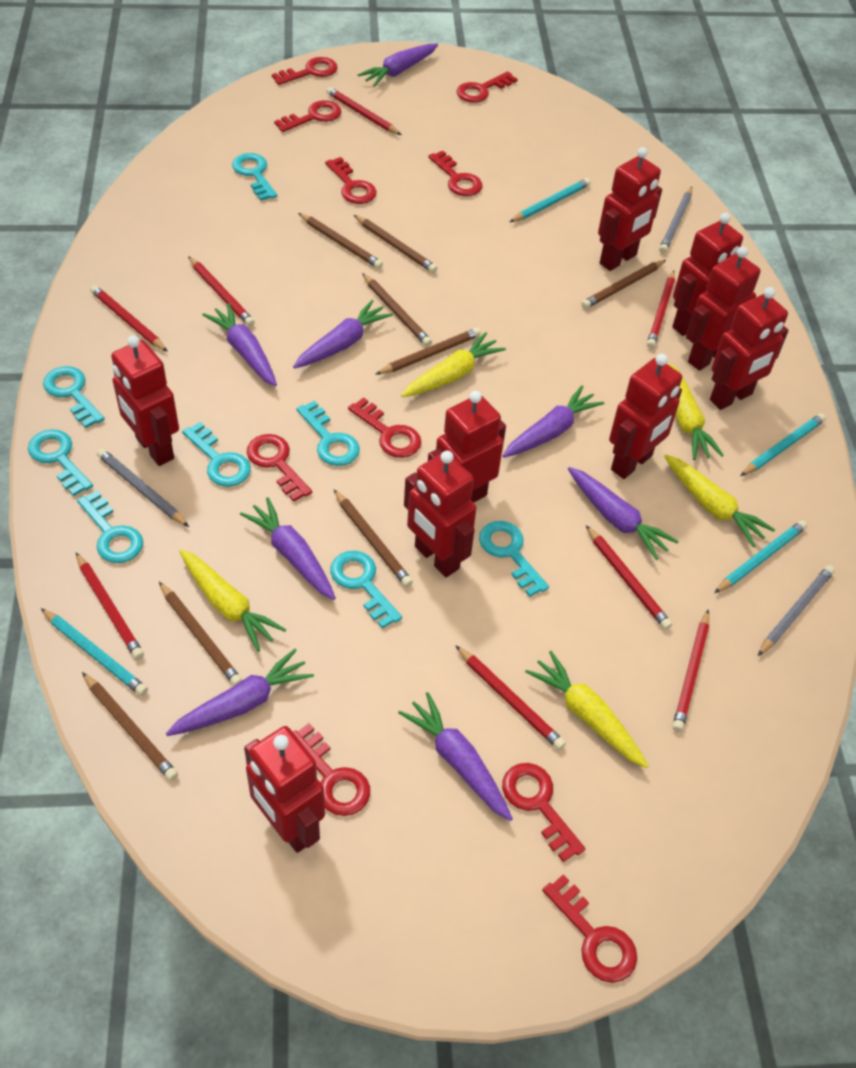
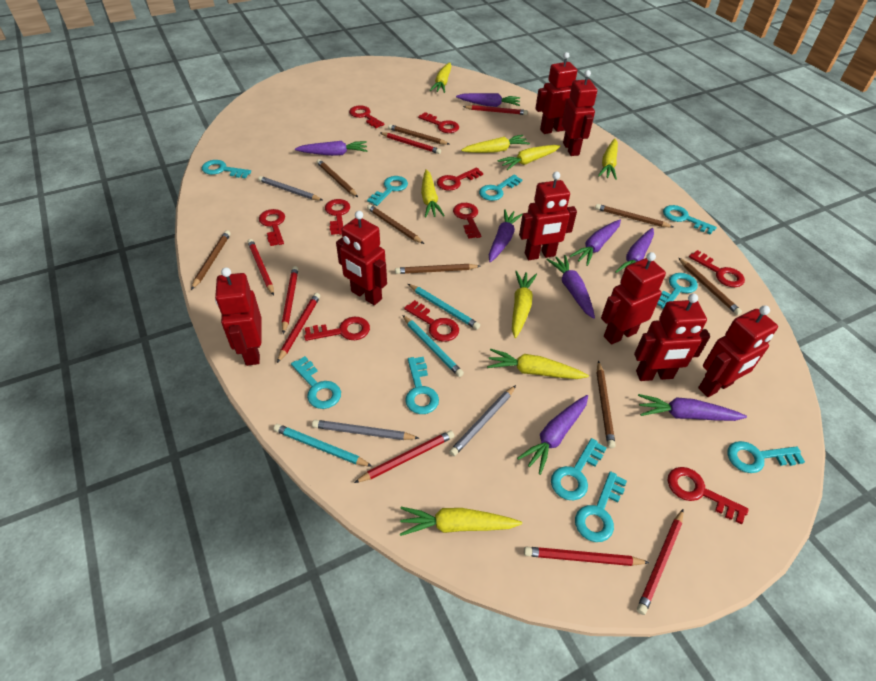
red robot: 9 -> 8
turquoise key: 8 -> 10
turquoise pencil: 4 -> 3
yellow carrot: 5 -> 8

